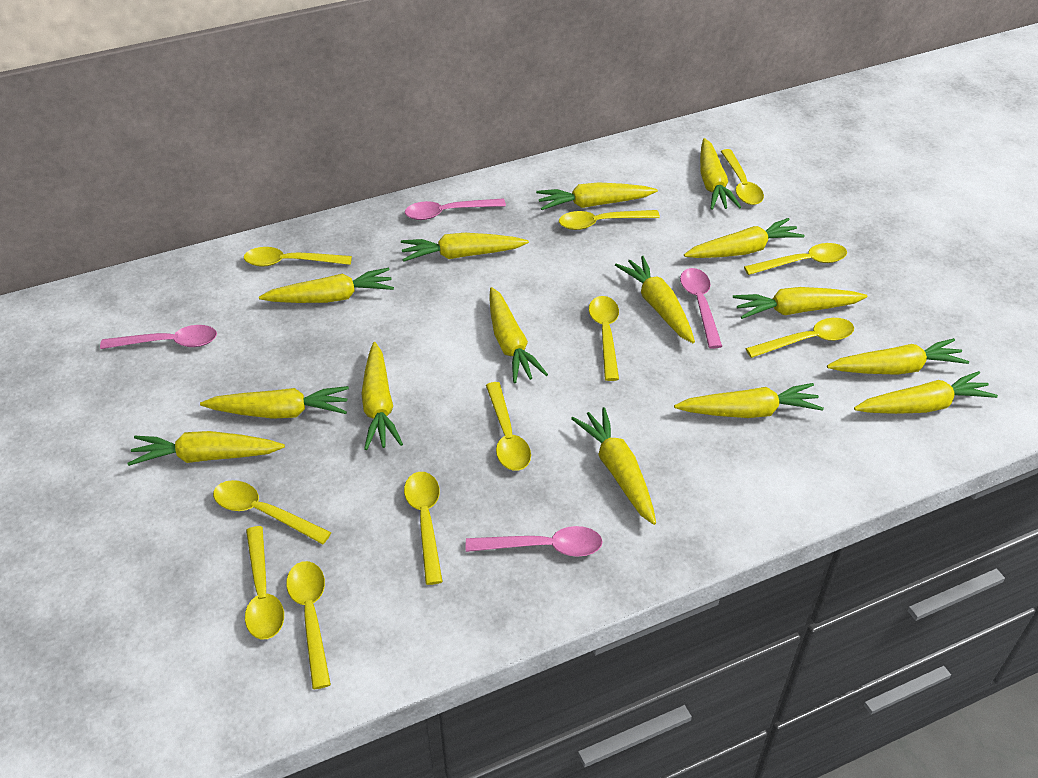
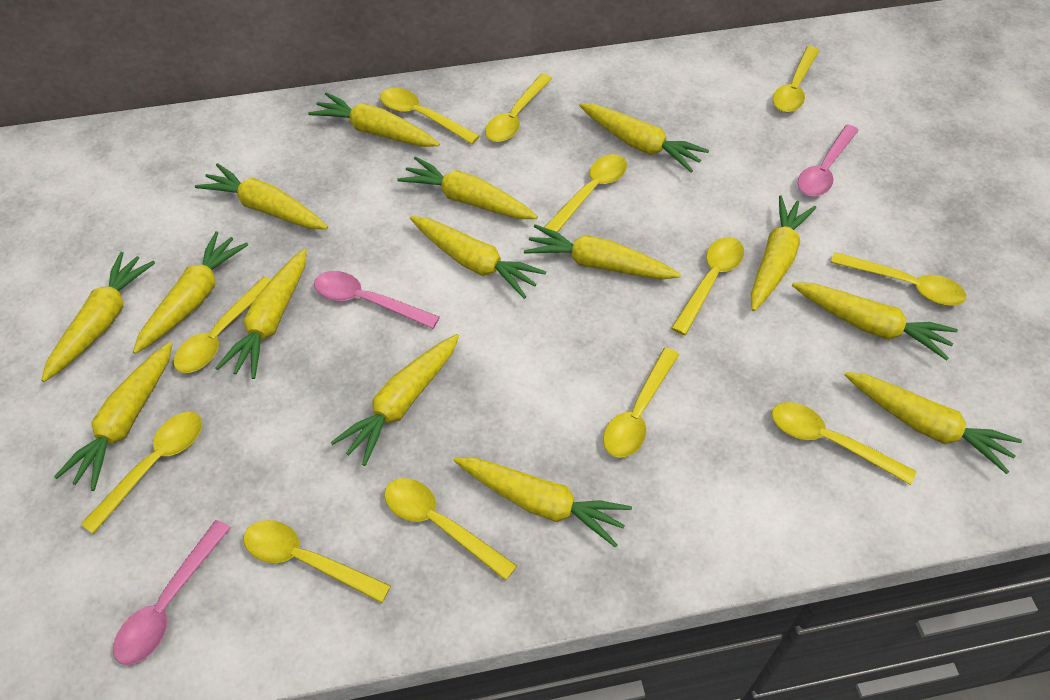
pink spoon: 4 -> 3
yellow spoon: 11 -> 12

